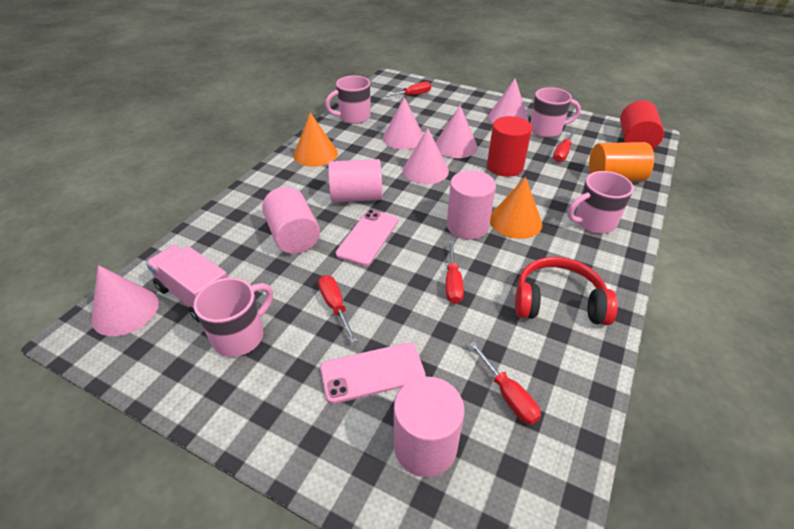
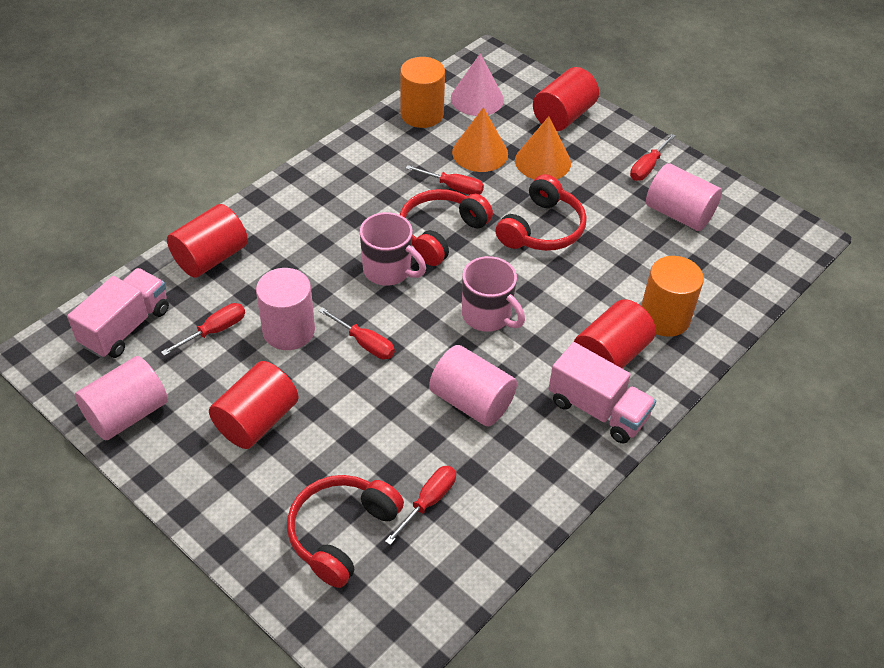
orange cylinder: 1 -> 2
pink cone: 5 -> 1
pink mug: 4 -> 2
pink phone: 2 -> 0
pink truck: 1 -> 2
red cylinder: 2 -> 4
red headphones: 1 -> 3

